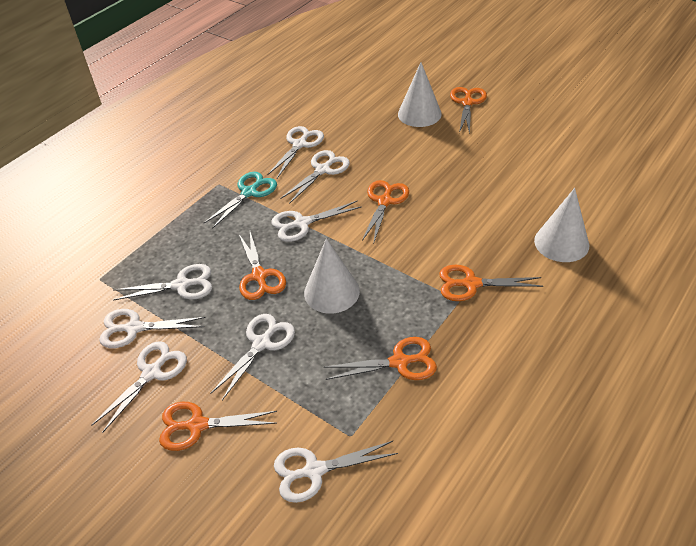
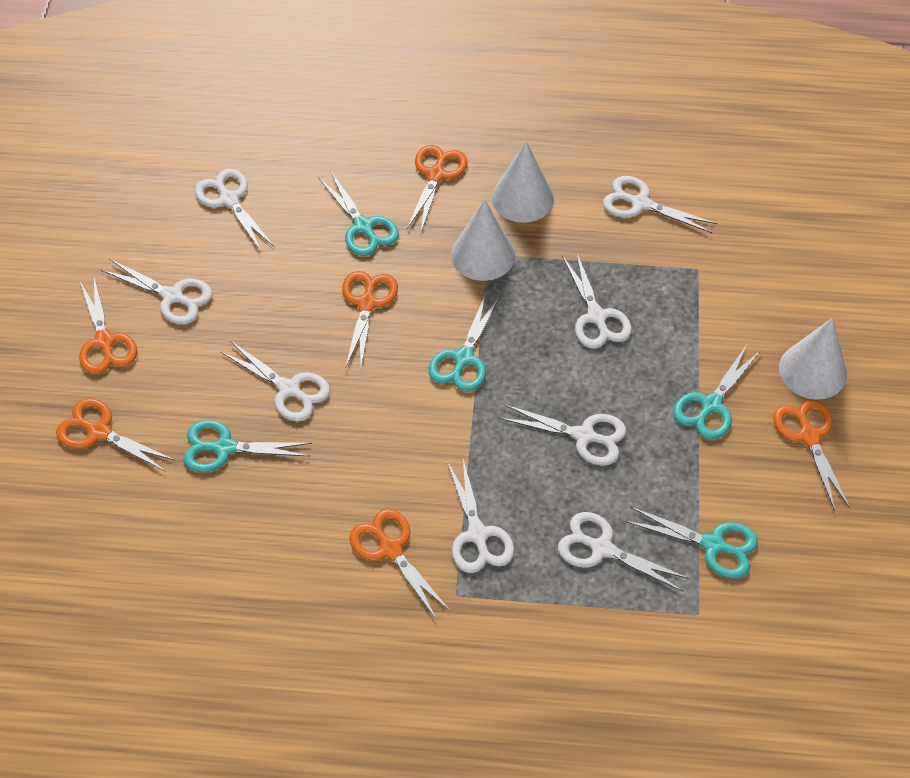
turquoise scissors: 1 -> 5

